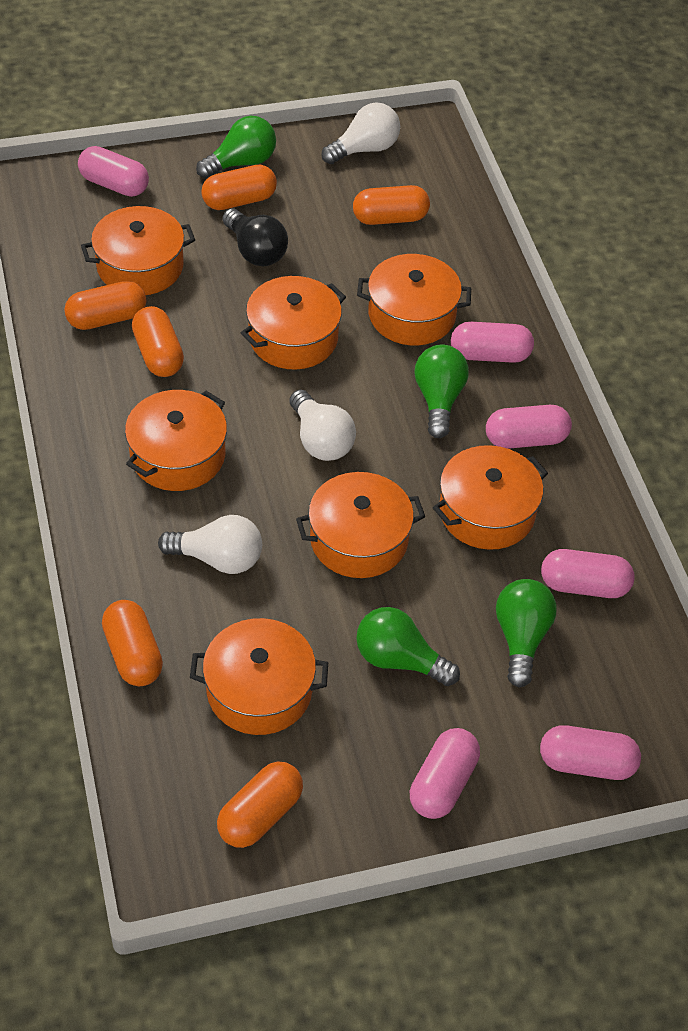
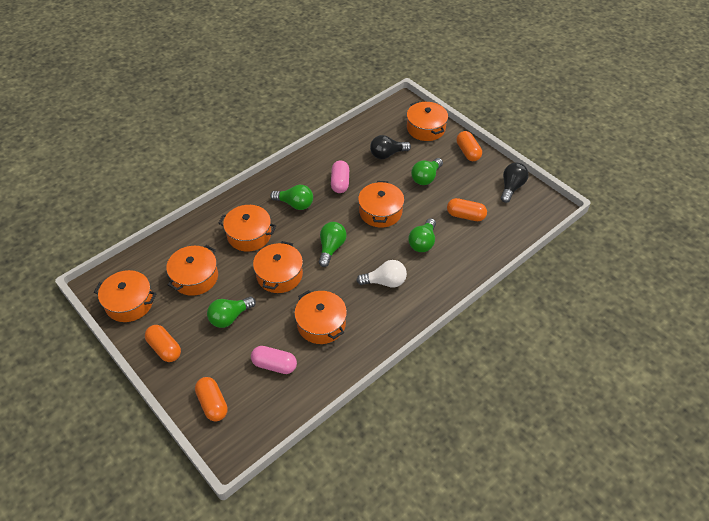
black light bulb: 1 -> 2
green light bulb: 4 -> 5
orange capsule: 6 -> 4
pink capsule: 6 -> 2
white light bulb: 3 -> 1

